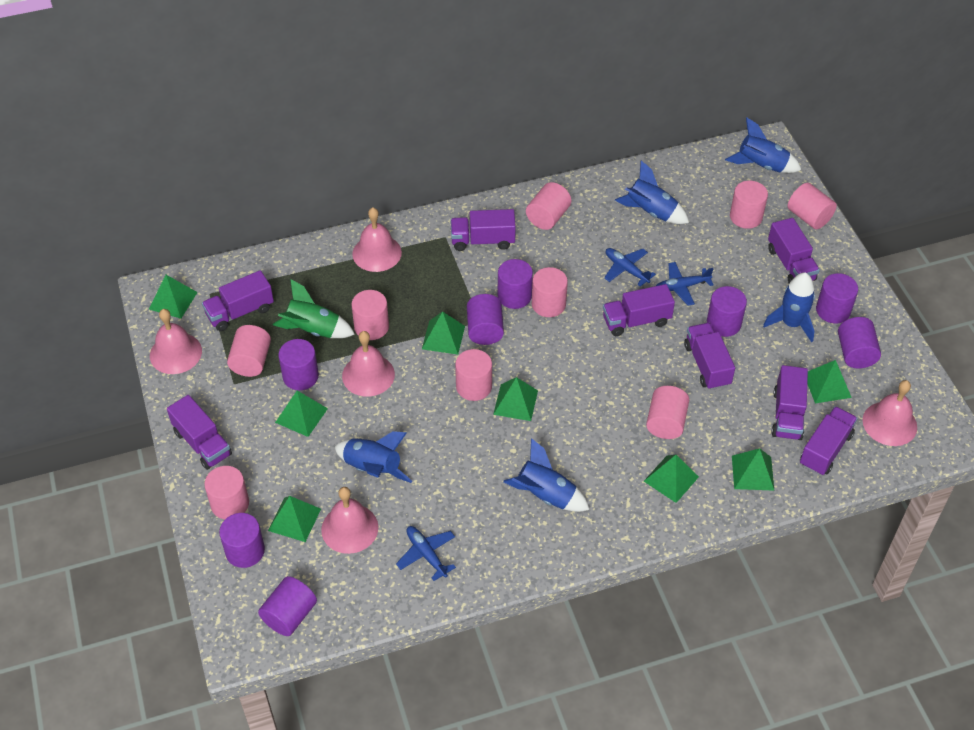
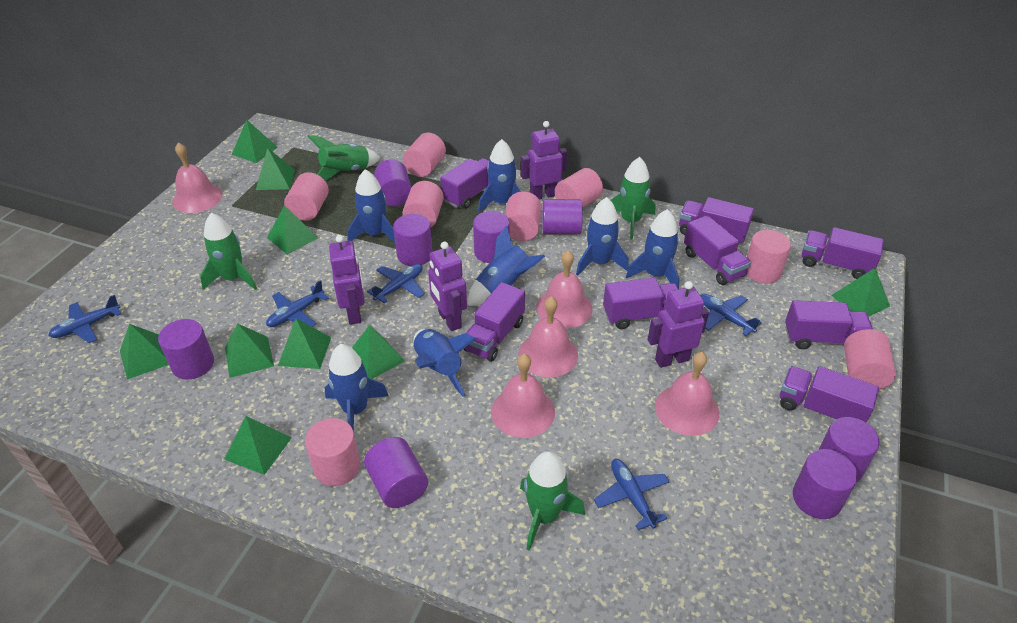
blue plane: 3 -> 5
blue rocket: 5 -> 7
green pyramid: 8 -> 9
green rocket: 1 -> 4
pink cylinder: 9 -> 8
purple robot: 0 -> 4

